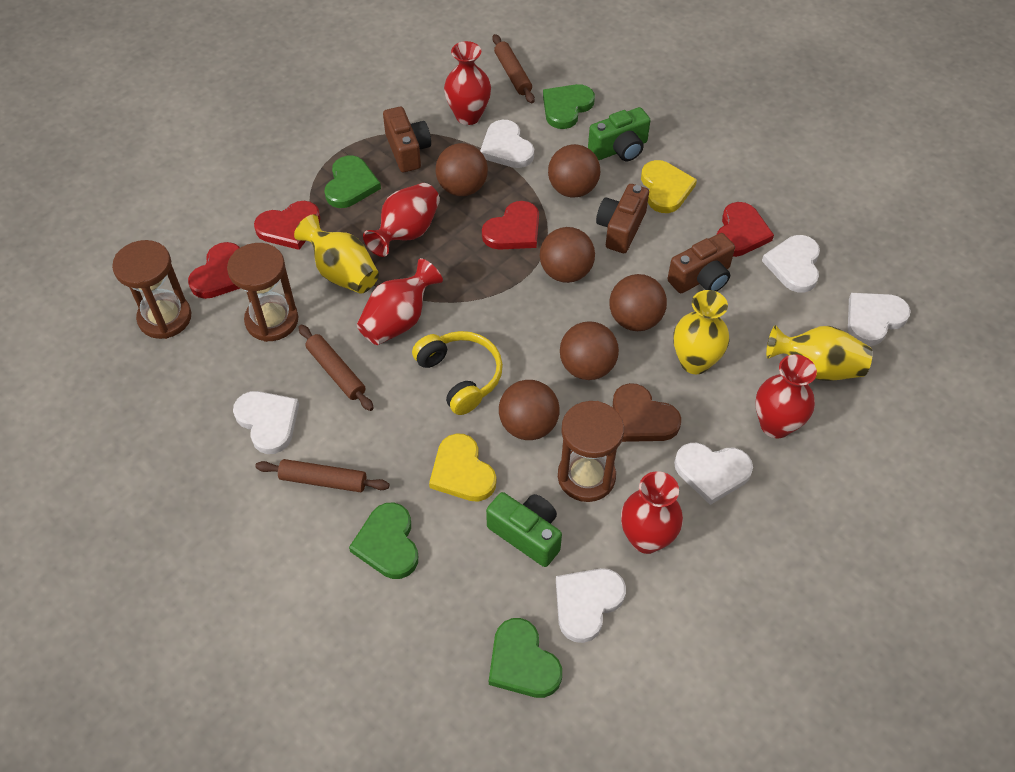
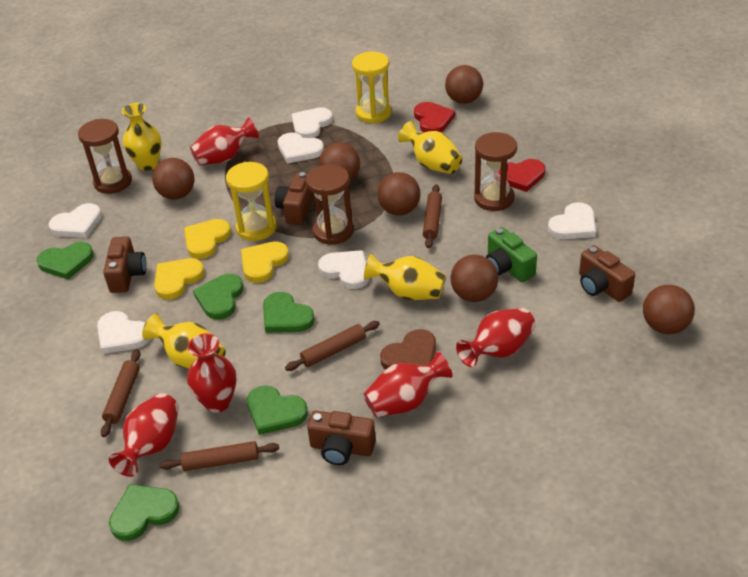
brown camera: 3 -> 4
brown rolling pin: 3 -> 4
green camera: 2 -> 1
green heart: 4 -> 5
red heart: 4 -> 2
yellow headphones: 1 -> 0
yellow heart: 2 -> 3
yellow hourglass: 0 -> 2
yellow vase: 3 -> 4

